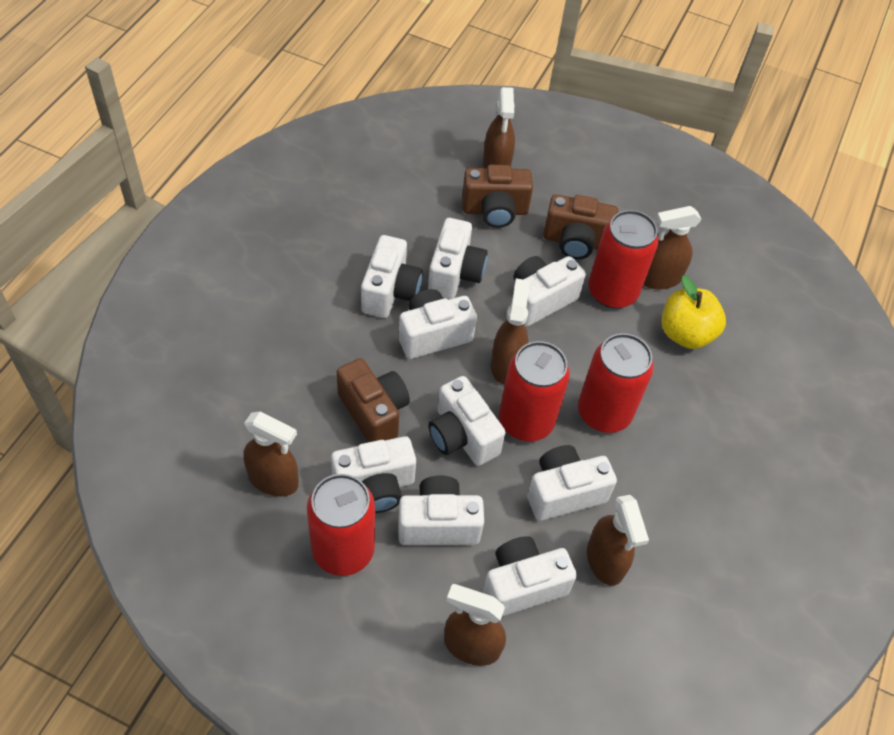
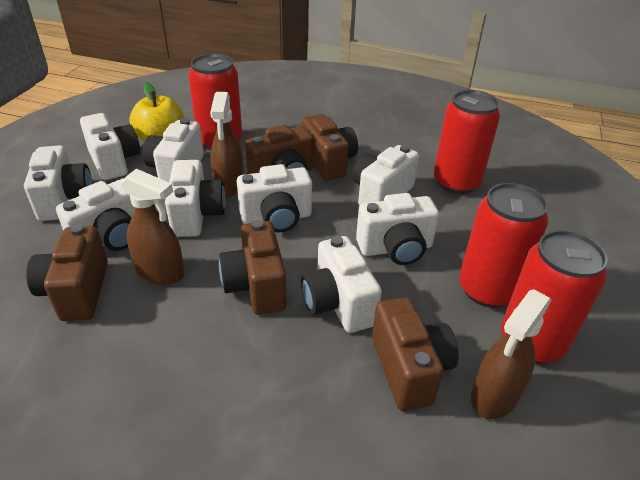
brown camera: 3 -> 5
brown spray bottle: 6 -> 3

